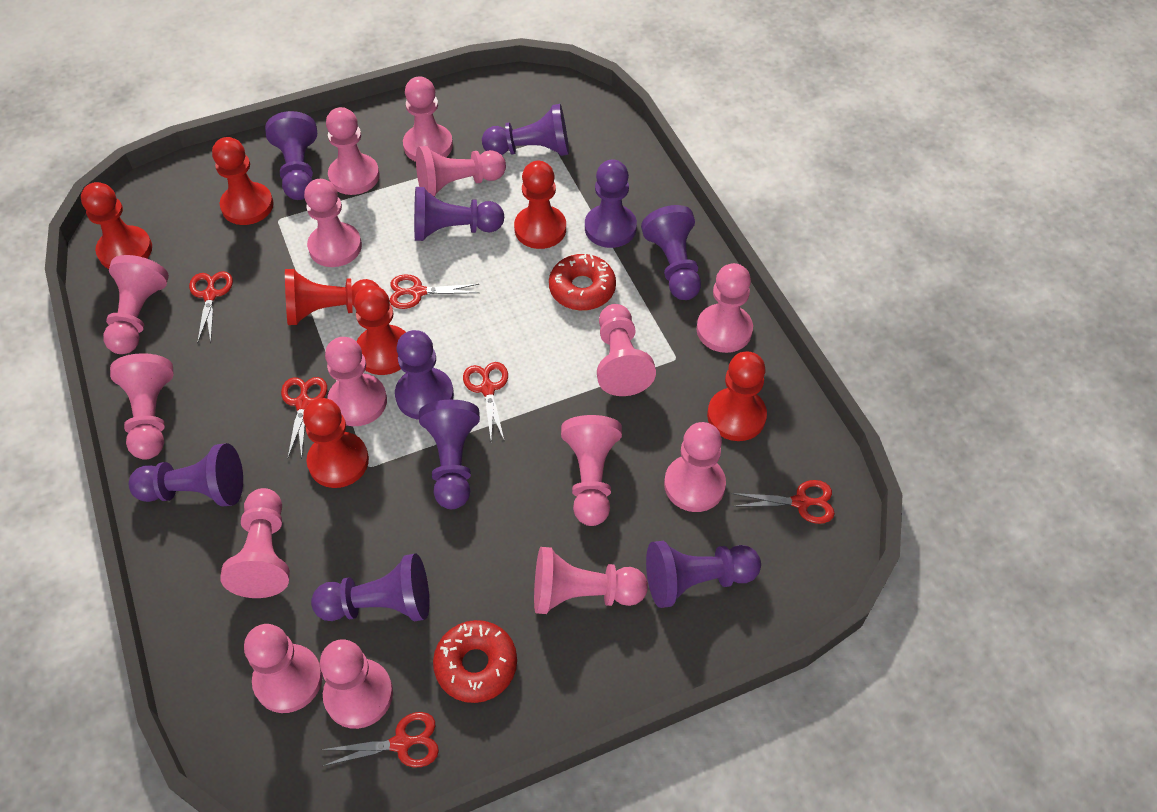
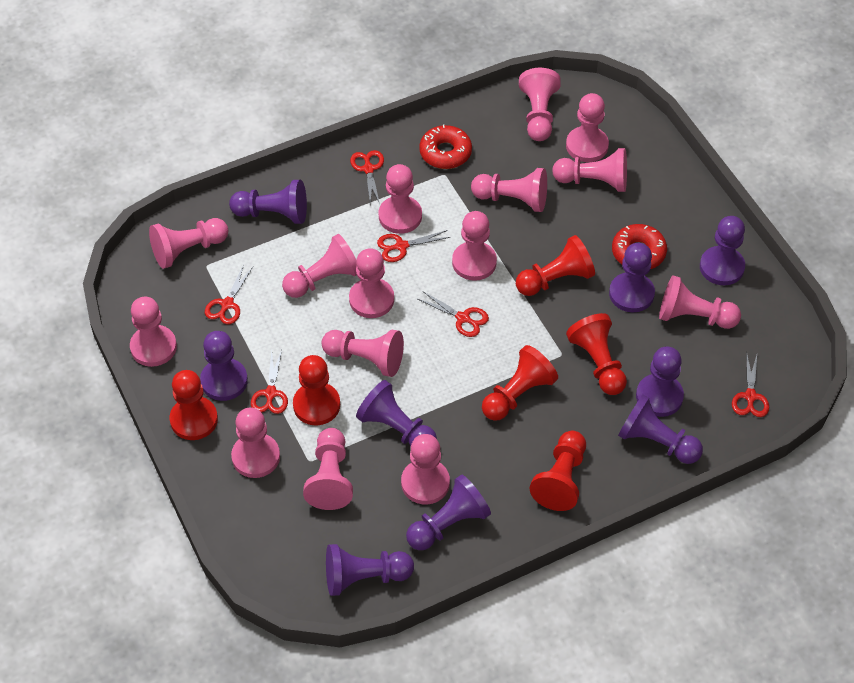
purple pawn: 10 -> 9
red pawn: 7 -> 6

